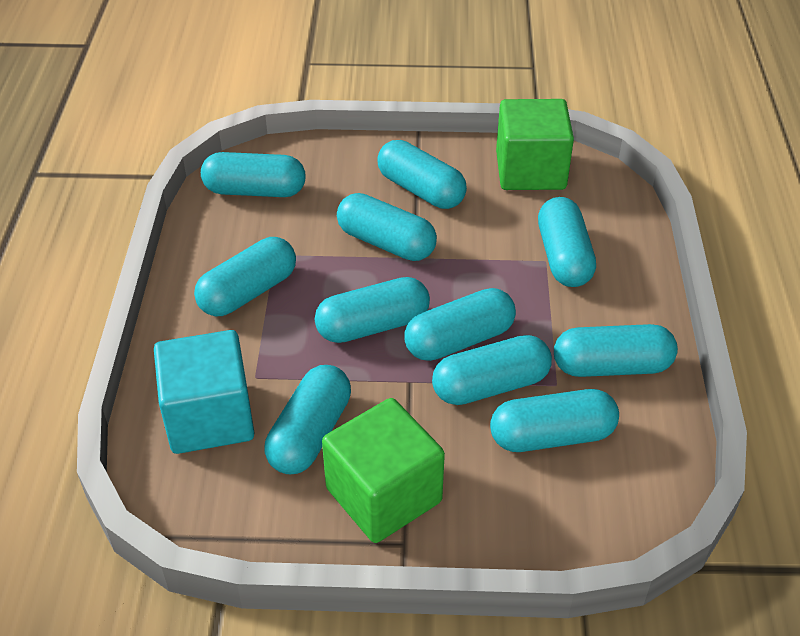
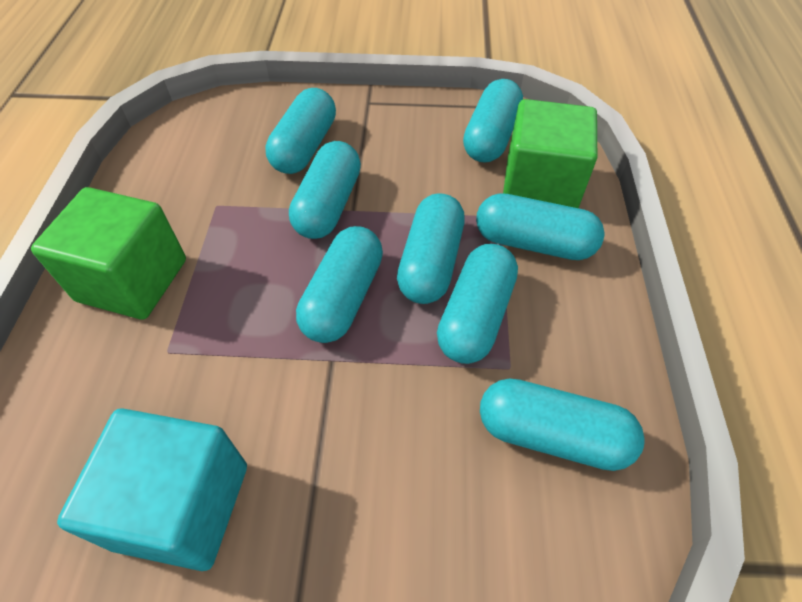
turquoise capsule: 11 -> 8

